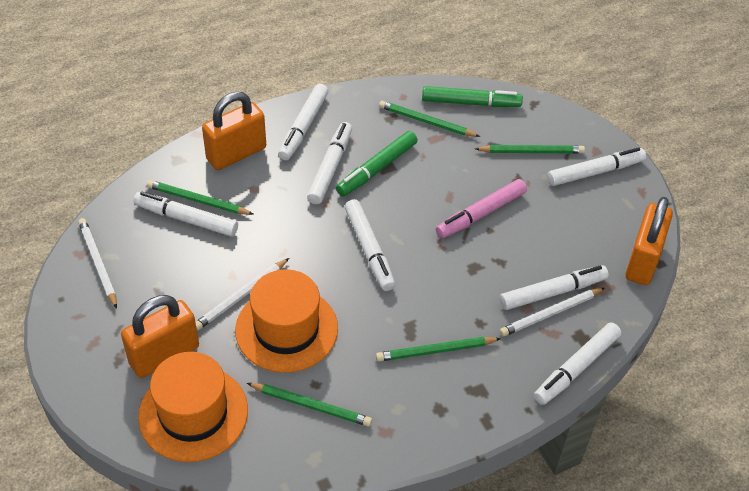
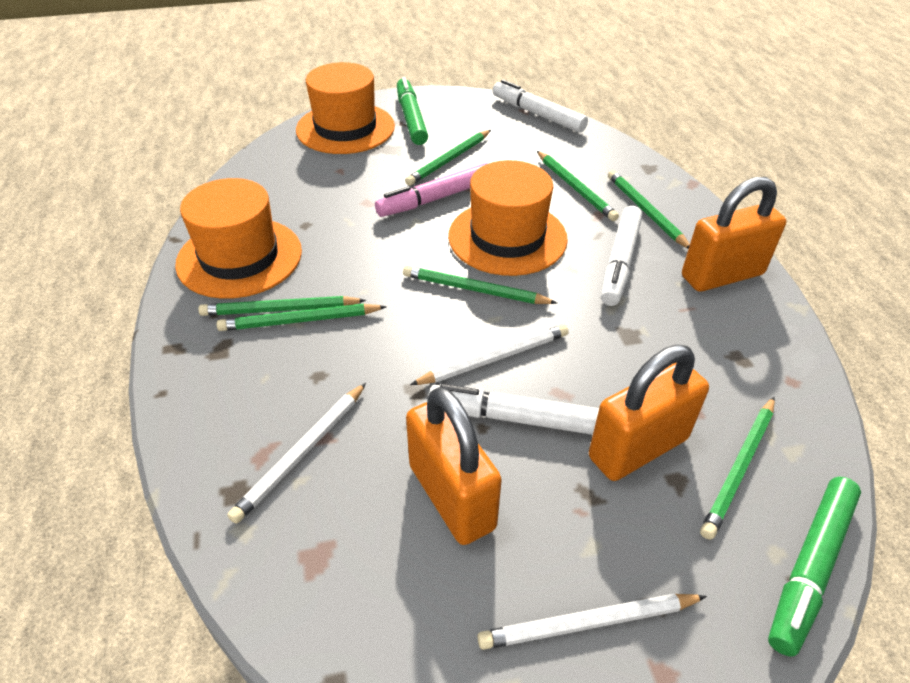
green pencil: 5 -> 7
orange hat: 2 -> 3
white marker: 7 -> 3

